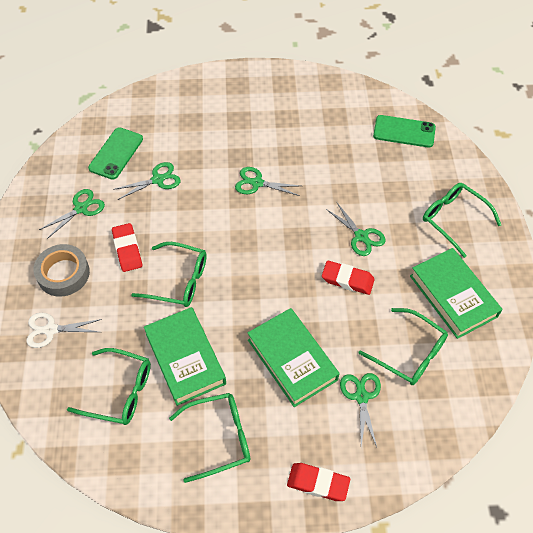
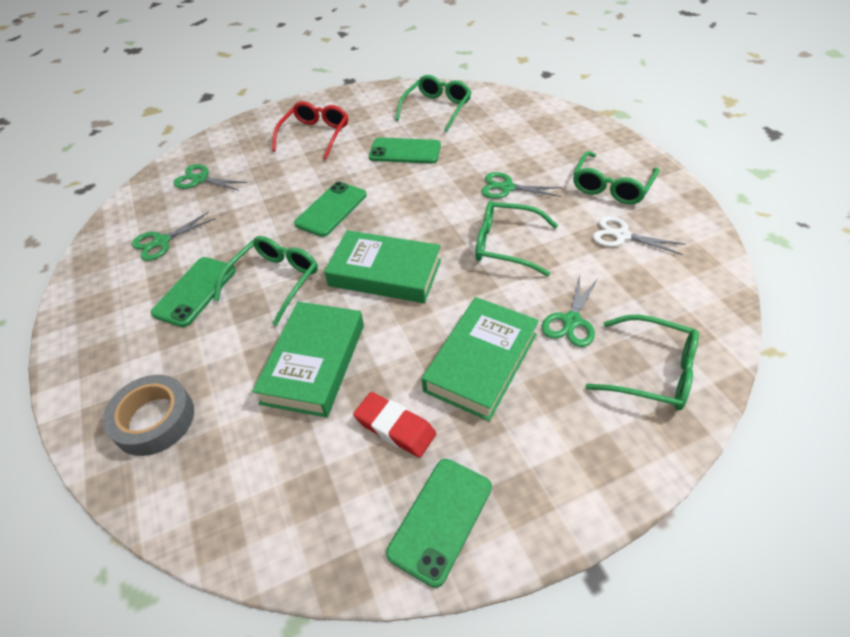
green phone: 2 -> 4
green scissors: 5 -> 4
red eraser: 3 -> 1
red glasses: 0 -> 1

